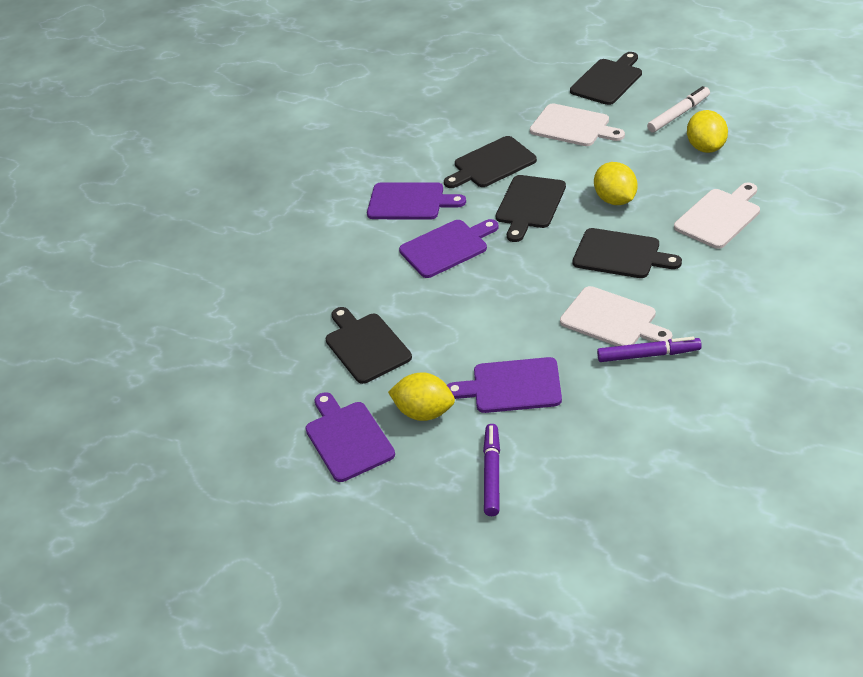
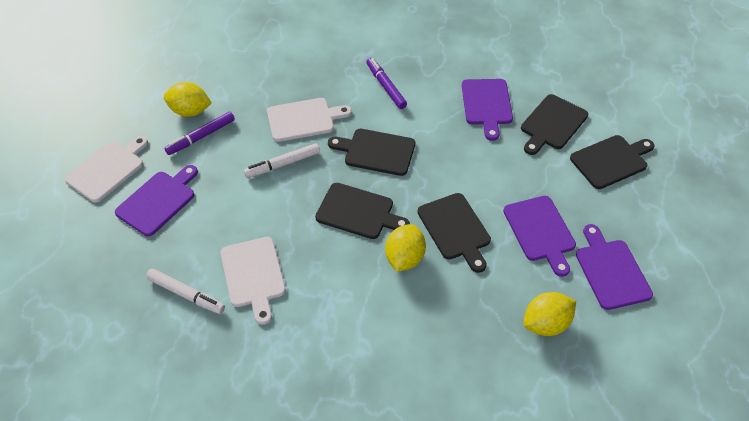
white marker: 1 -> 2

